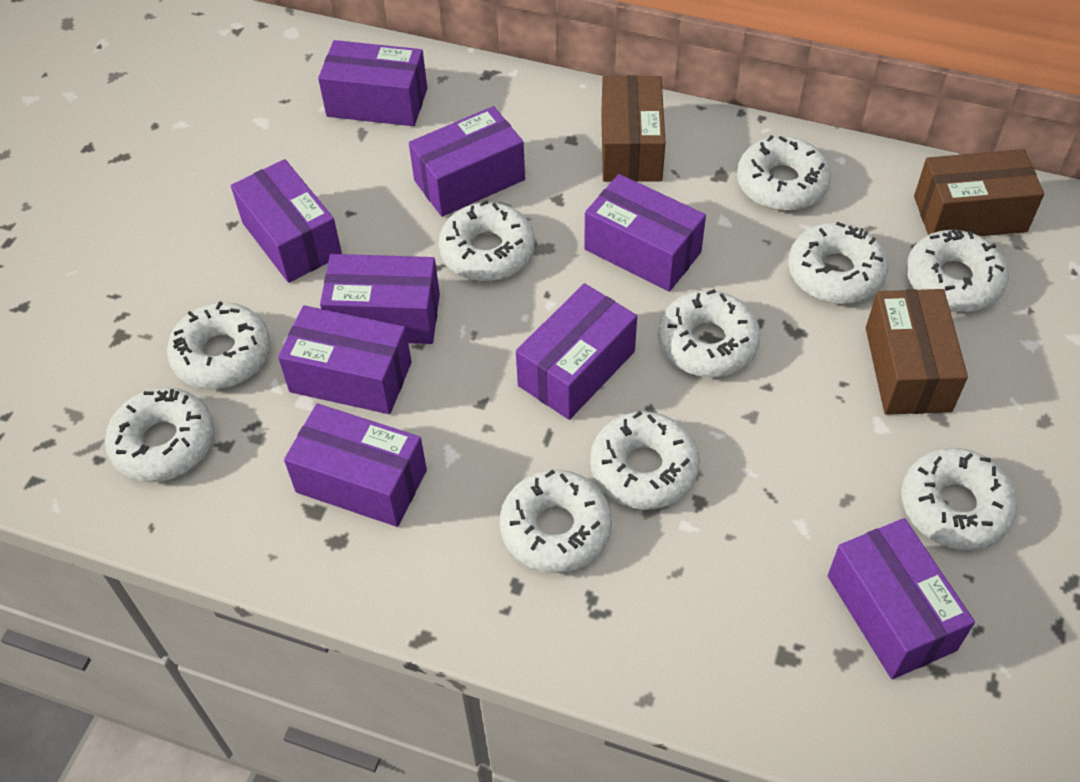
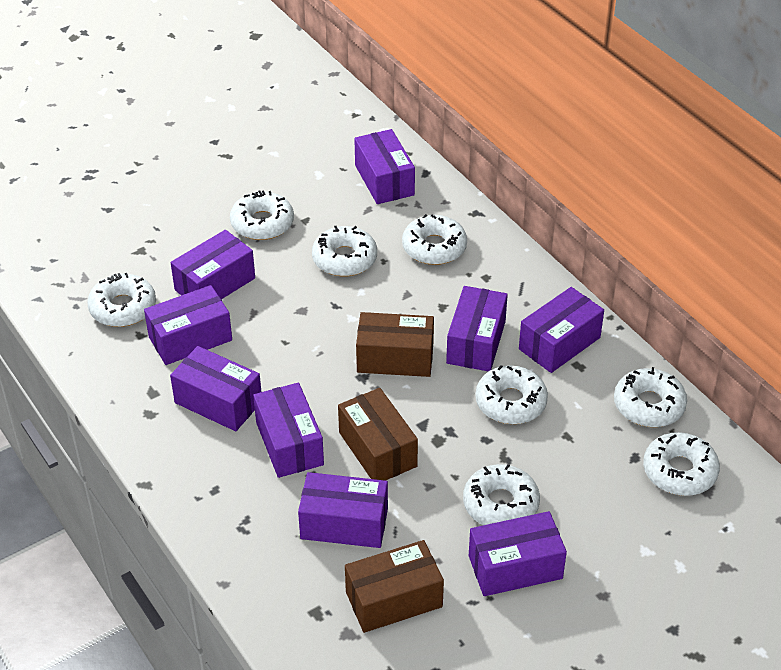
white donut: 10 -> 8

